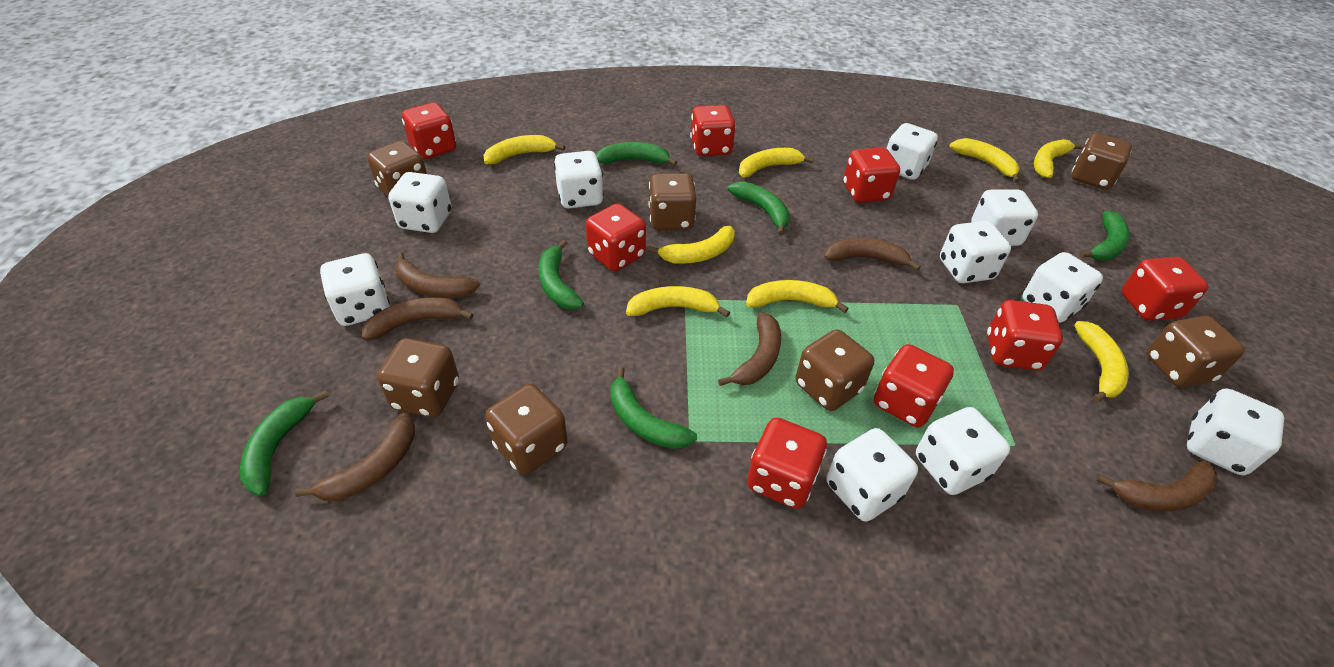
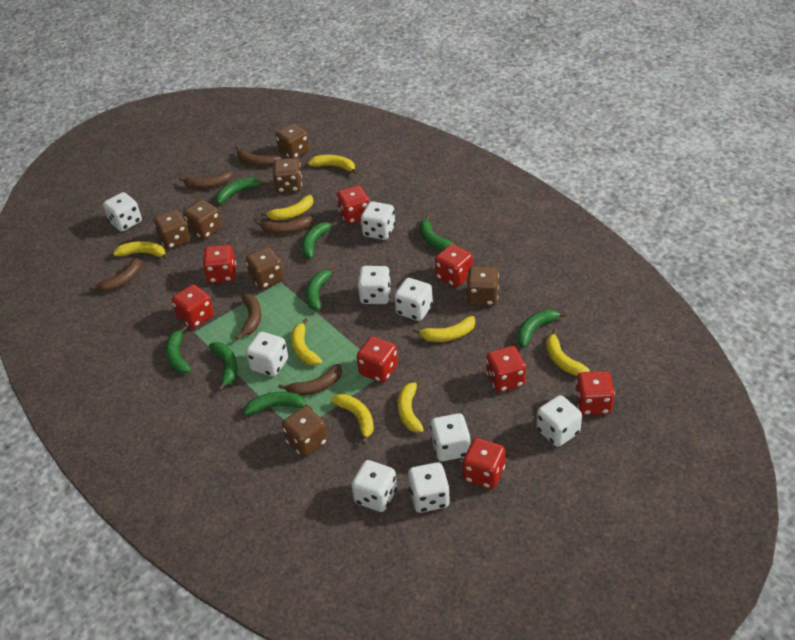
green banana: 6 -> 8
white dice: 10 -> 9

